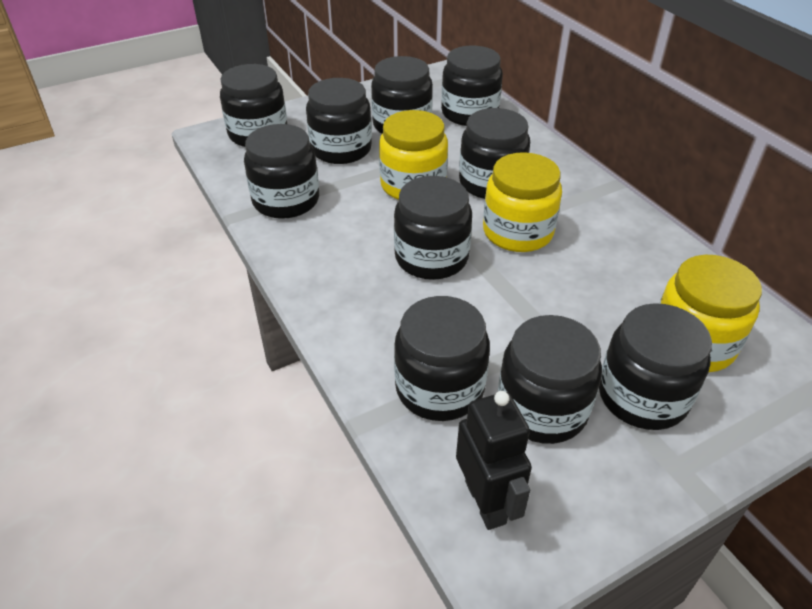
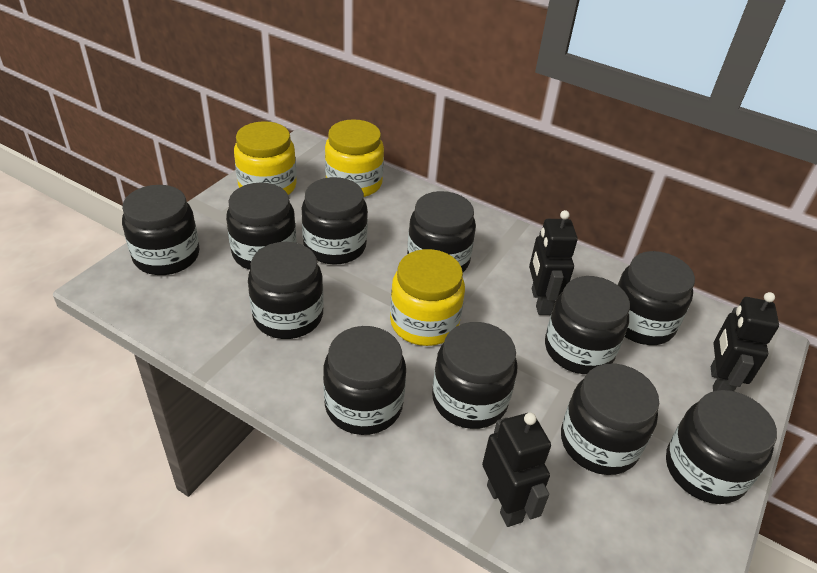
black jar: 10 -> 11
black robot: 1 -> 3

